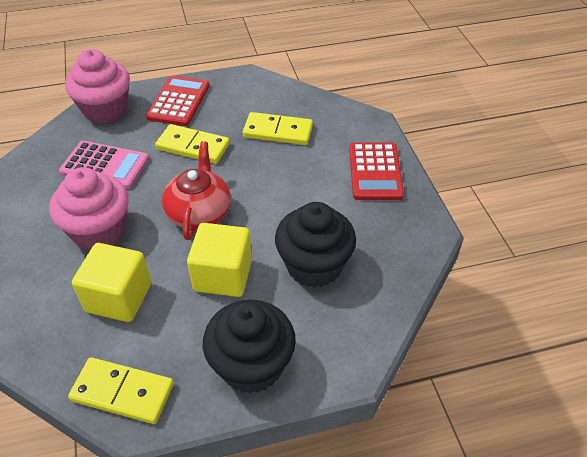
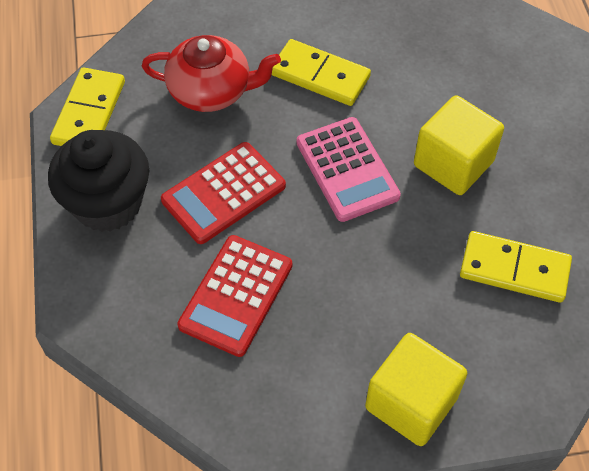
black cupcake: 2 -> 1
pink cupcake: 2 -> 0

